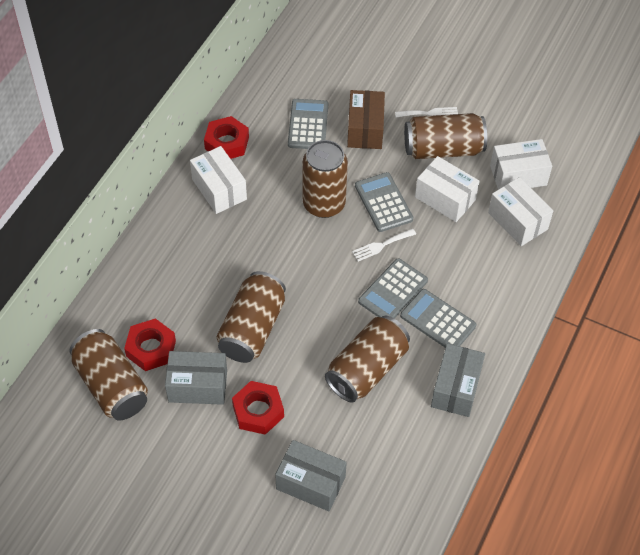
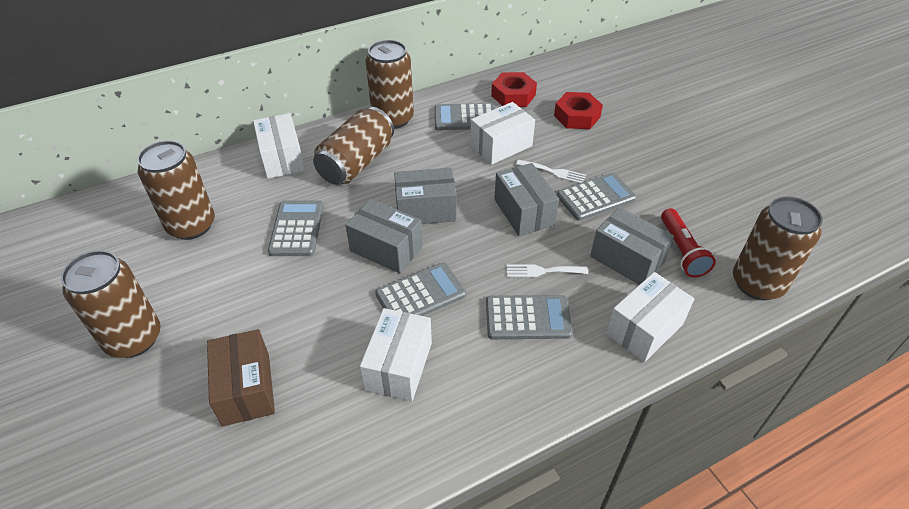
grey box: 3 -> 4
grey calculator: 4 -> 5
red flashlight: 0 -> 1
red nut: 3 -> 2

